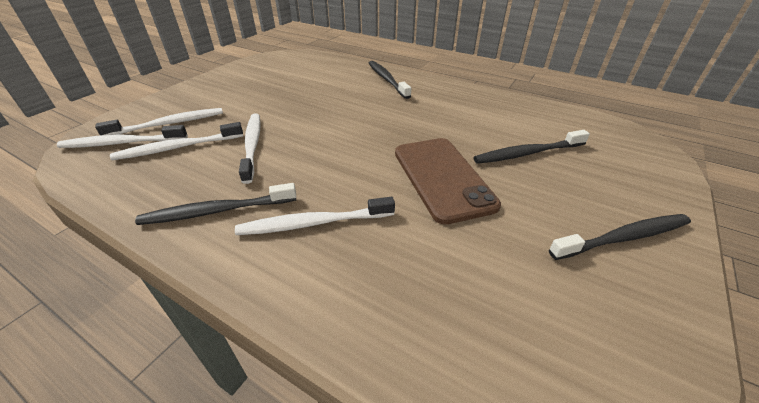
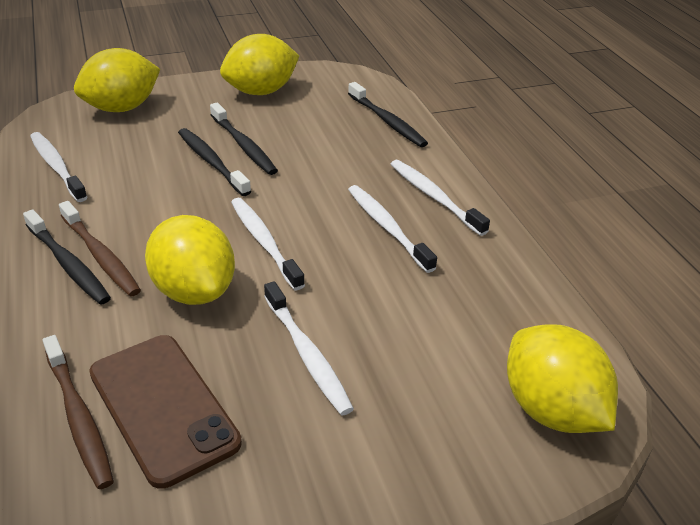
brown toothbrush: 0 -> 2
yellow lemon: 0 -> 4

